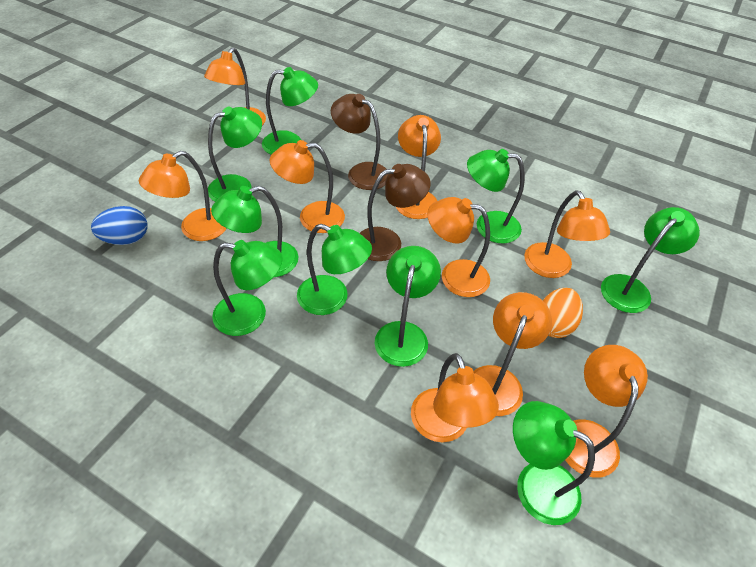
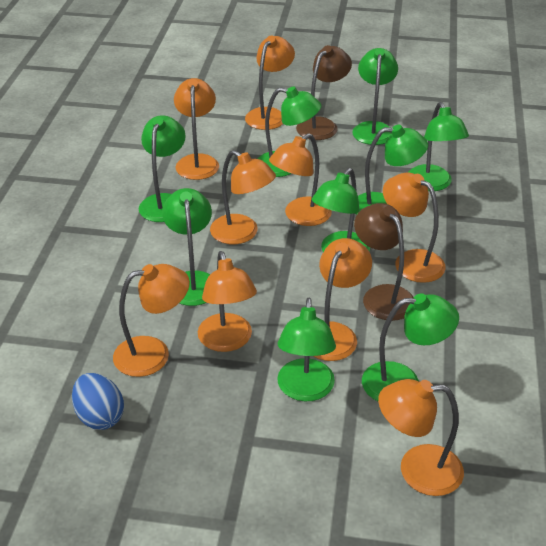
orange egg: 1 -> 0

